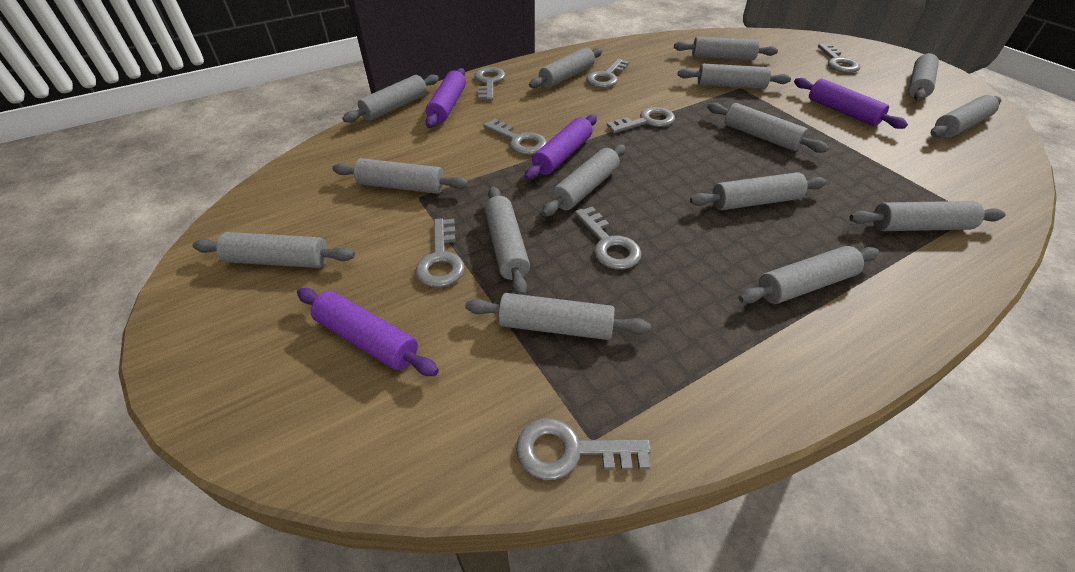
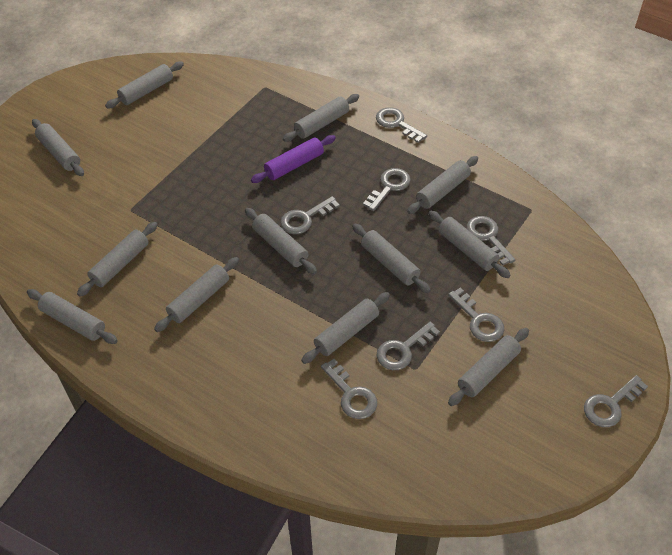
grey rolling pin: 15 -> 12
purple rolling pin: 4 -> 1

